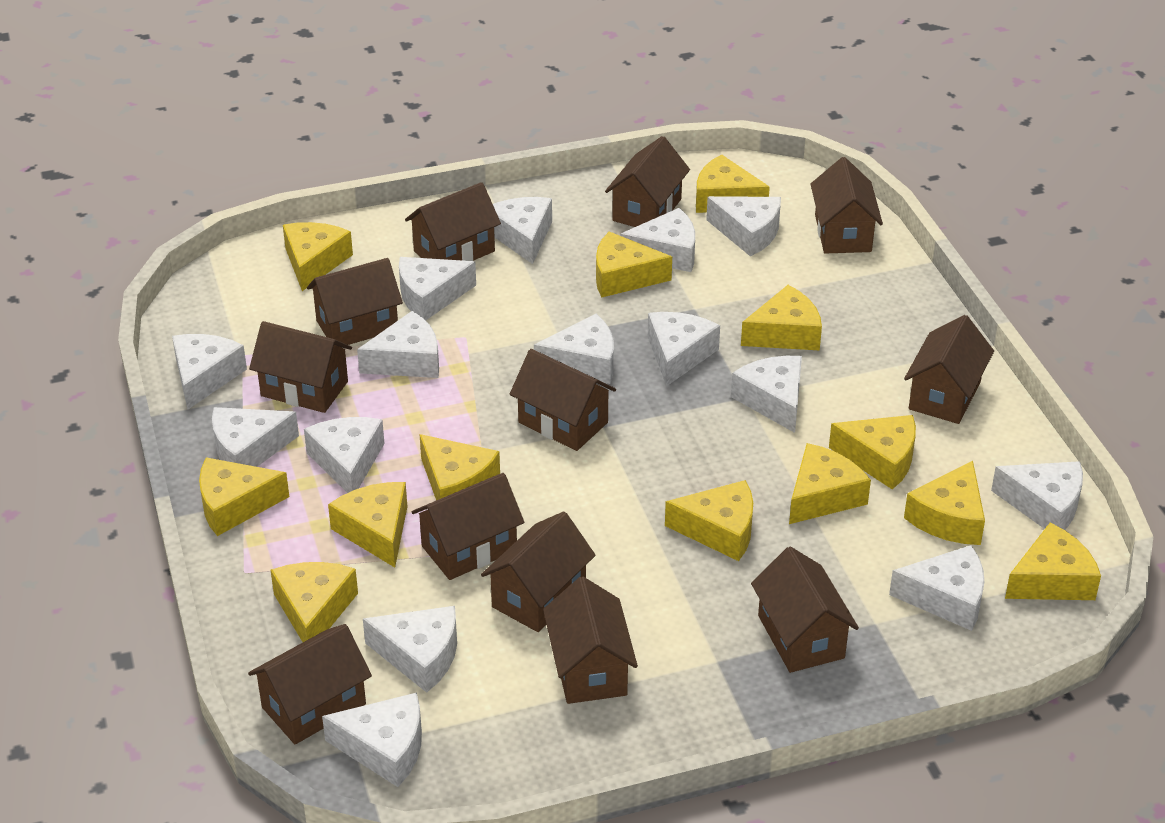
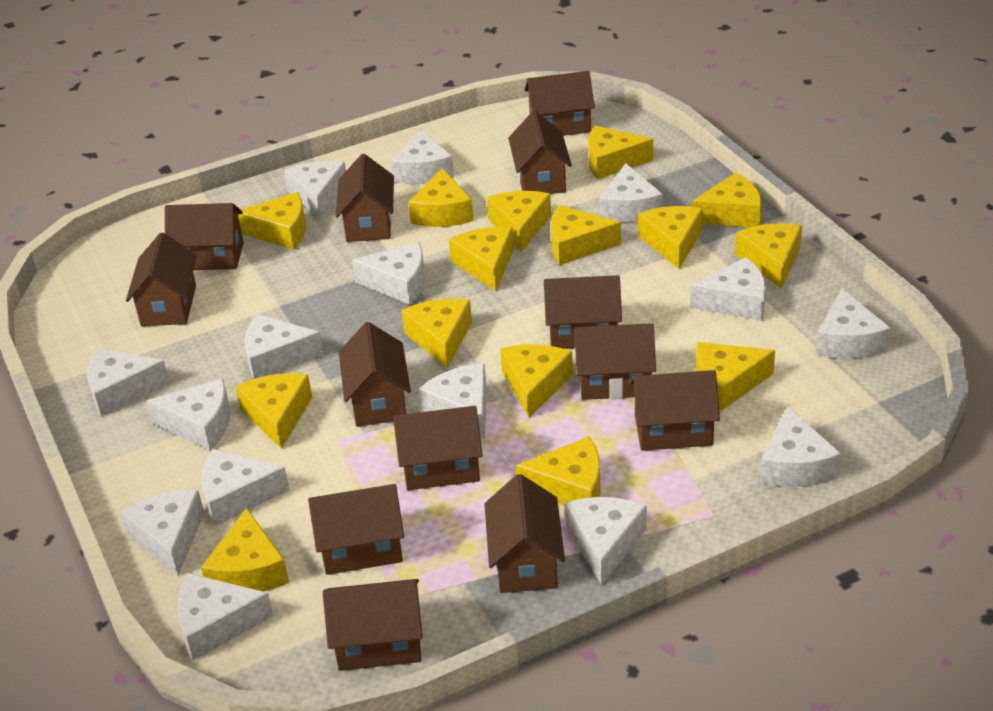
brown house: 12 -> 13
yellow cheese: 13 -> 15

